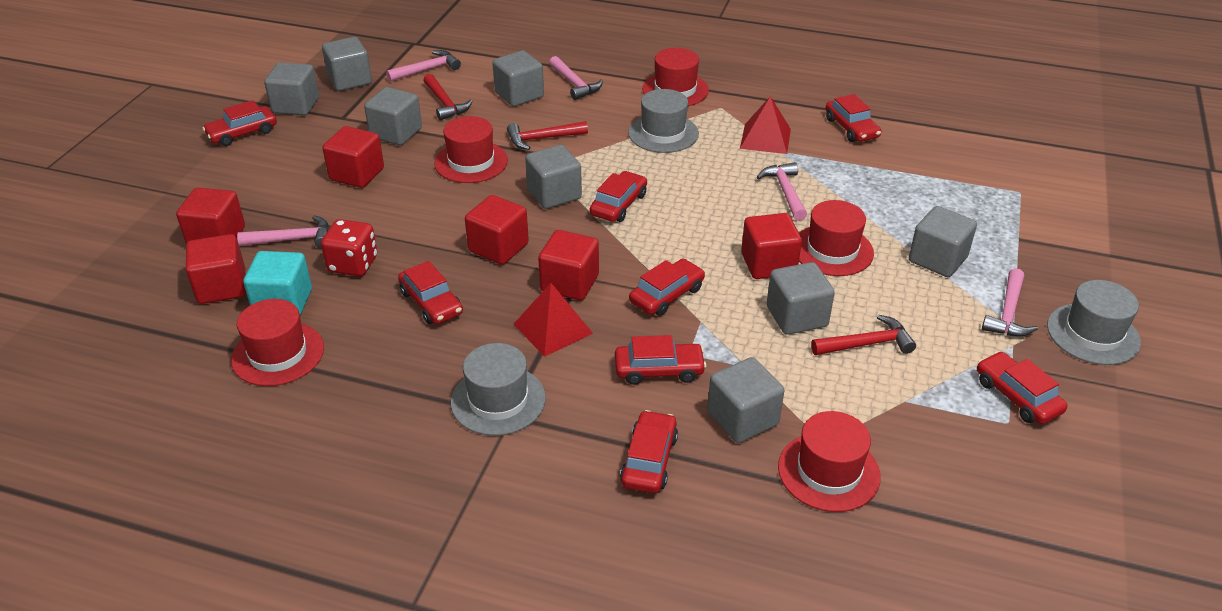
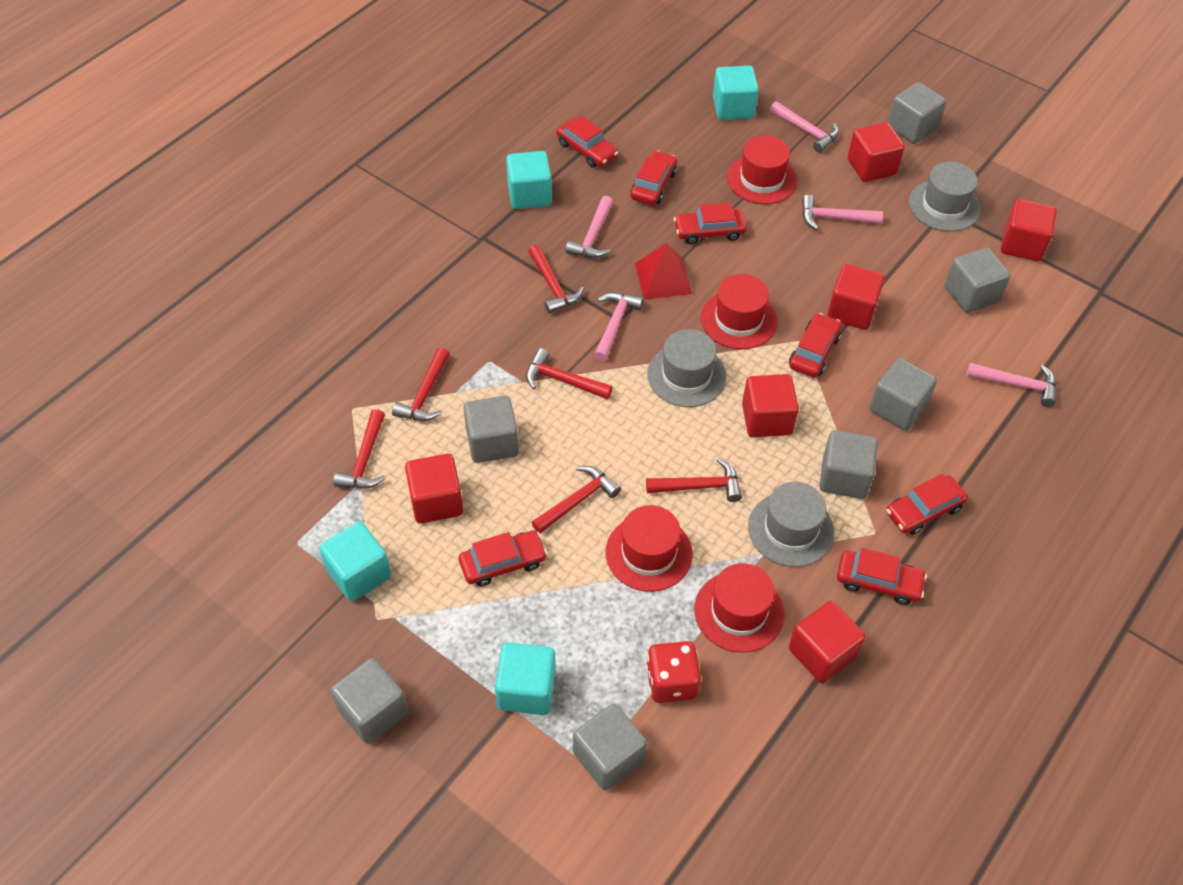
grey cube: 8 -> 7
red car: 8 -> 7
red hammer: 3 -> 6
red hat: 5 -> 4
red pyramid: 2 -> 1
turquoise cube: 1 -> 4

